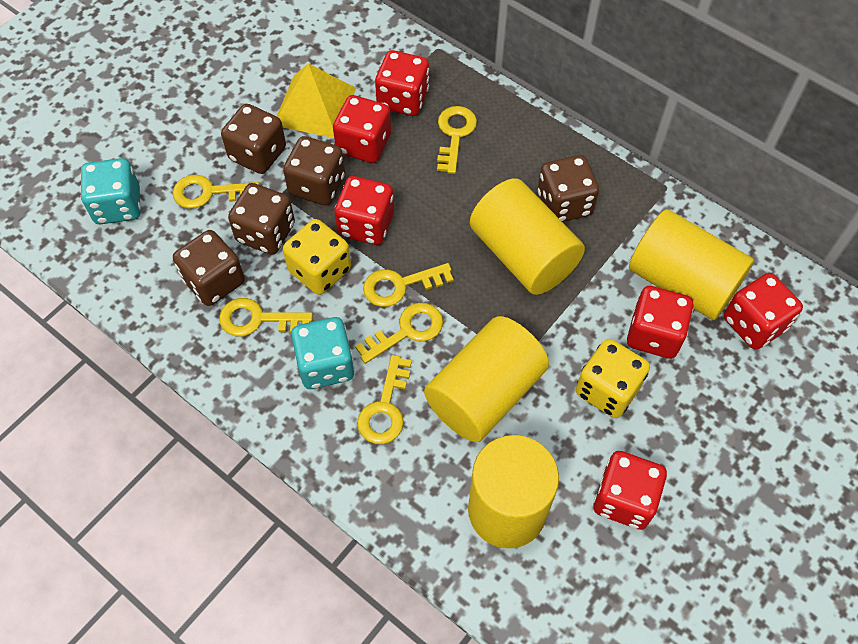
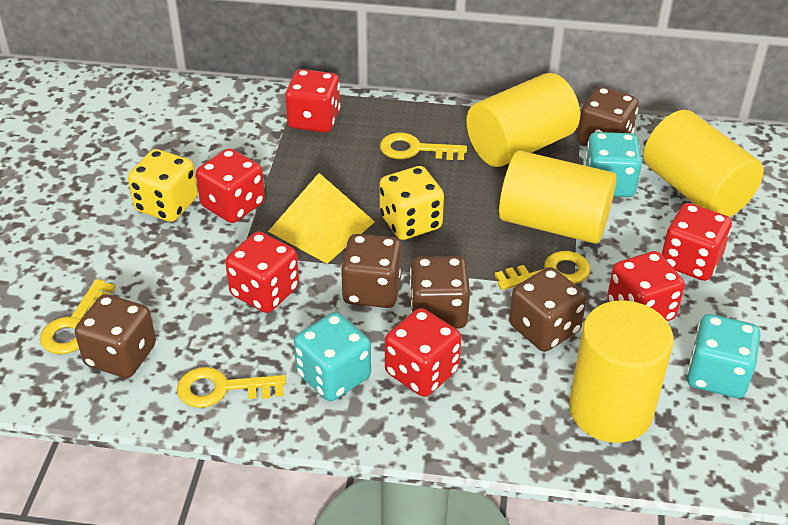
turquoise dice: 2 -> 3
yellow key: 6 -> 4

